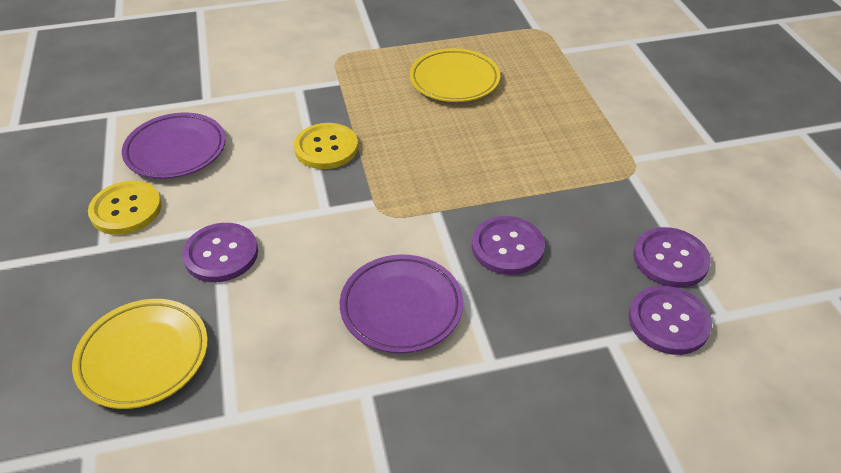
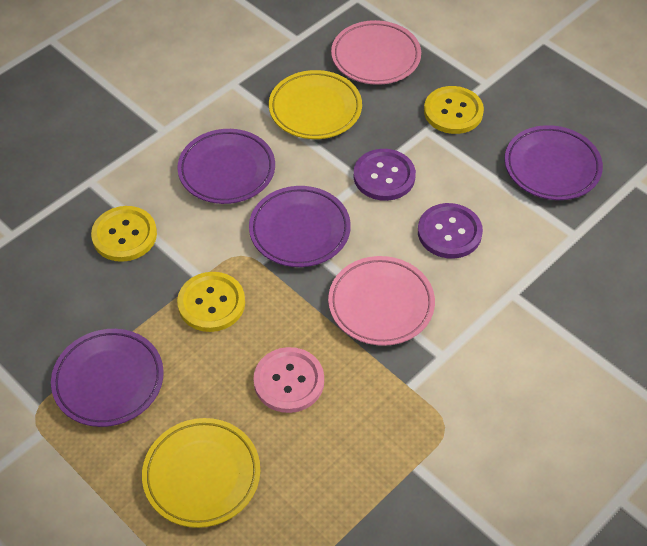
pink button: 0 -> 1
pink plate: 0 -> 2
purple button: 4 -> 2
purple plate: 2 -> 4
yellow button: 2 -> 3

